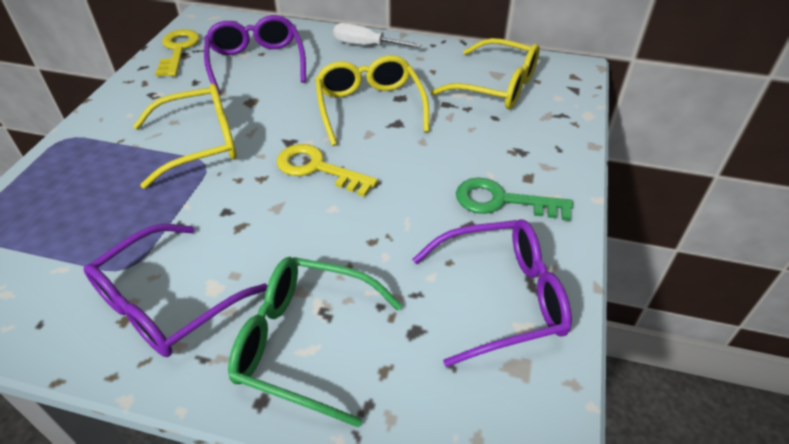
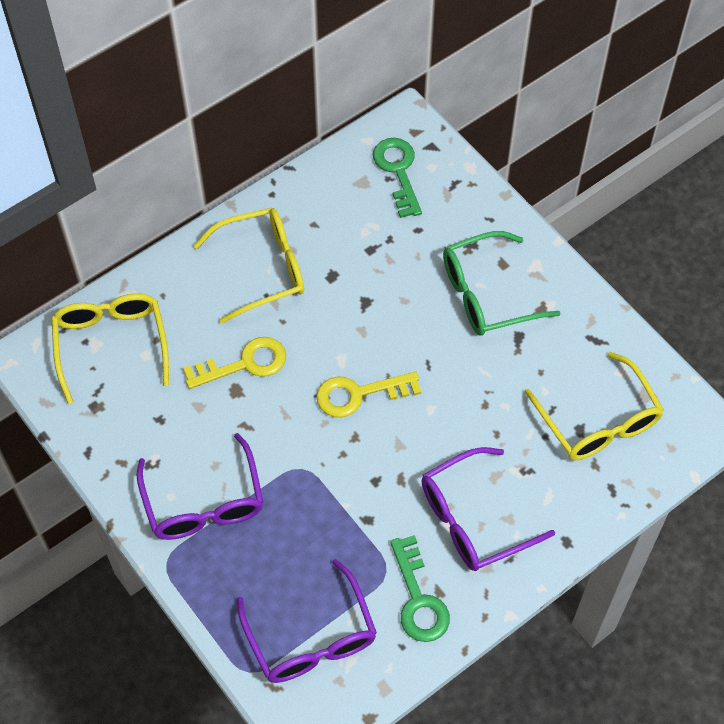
green key: 1 -> 2
white screwdriver: 1 -> 0

